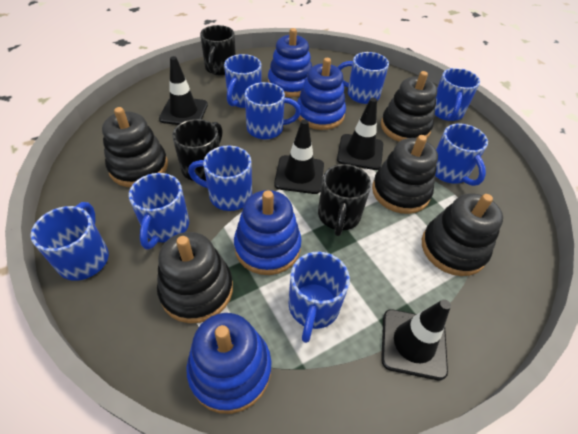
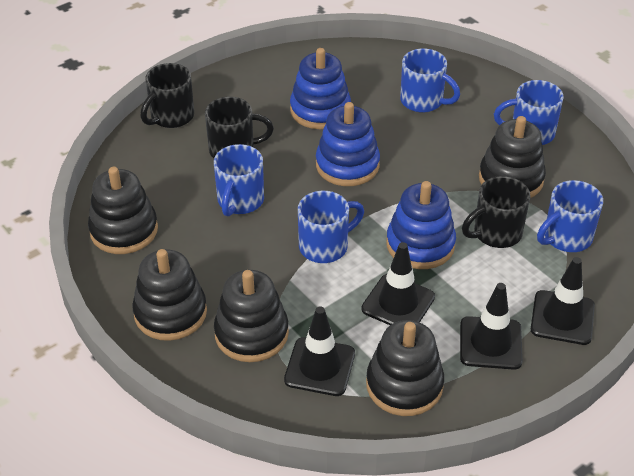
blue mug: 9 -> 5
blue stacking toy: 4 -> 3

